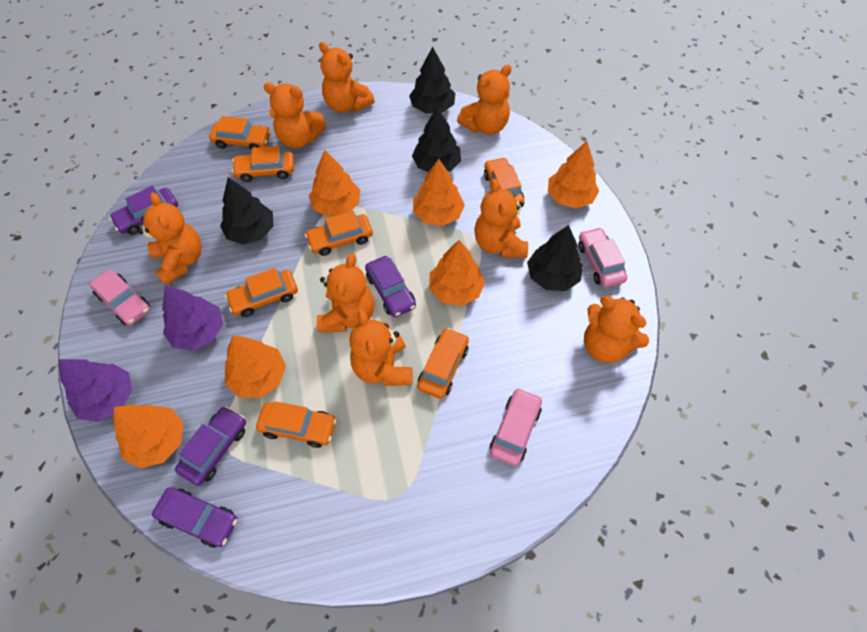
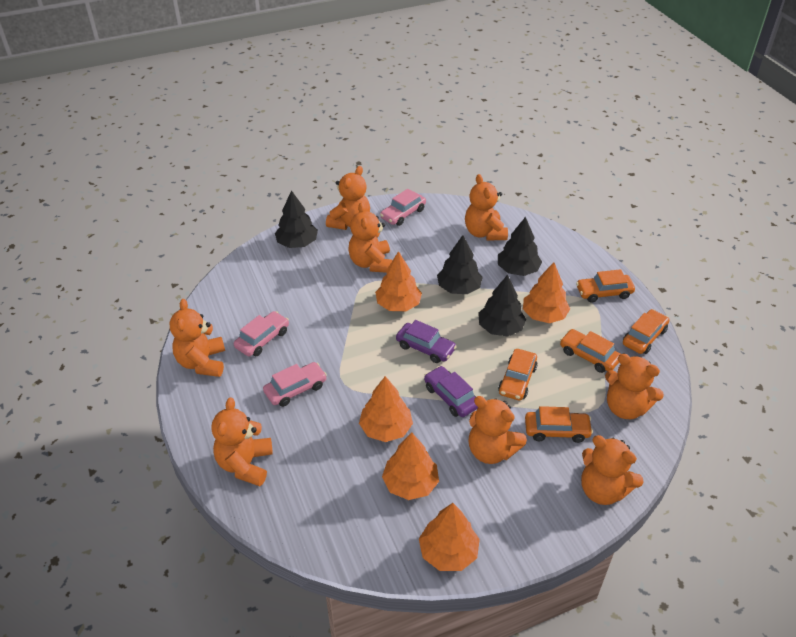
orange car: 7 -> 5
orange tree: 6 -> 5
purple car: 4 -> 2
purple tree: 2 -> 0

